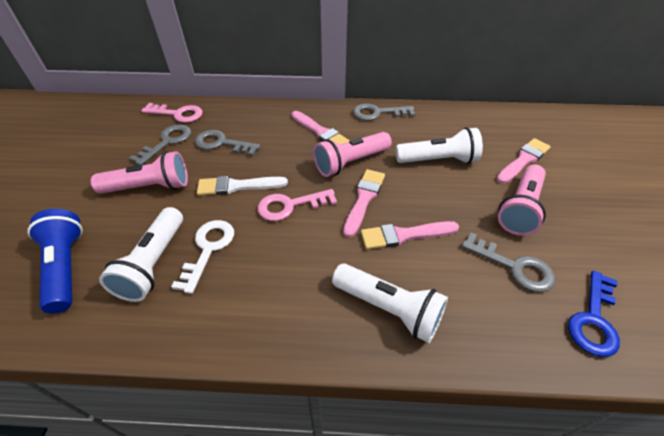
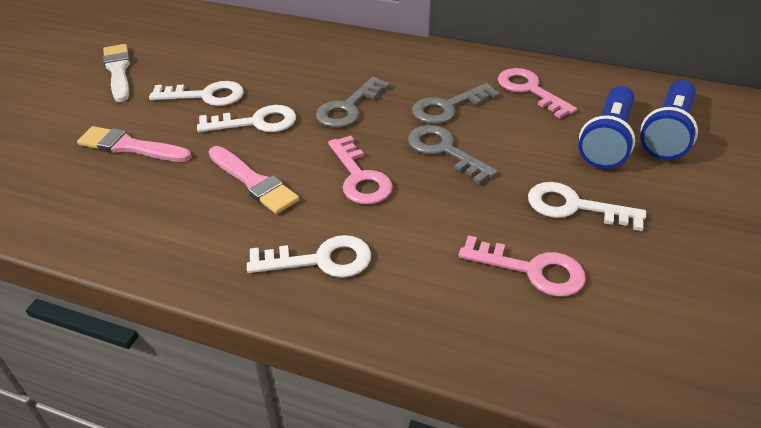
blue flashlight: 1 -> 2
blue key: 1 -> 0
grey key: 4 -> 3
pink brush: 4 -> 2
pink flashlight: 3 -> 0
pink key: 2 -> 3
white flashlight: 3 -> 0
white key: 1 -> 4

